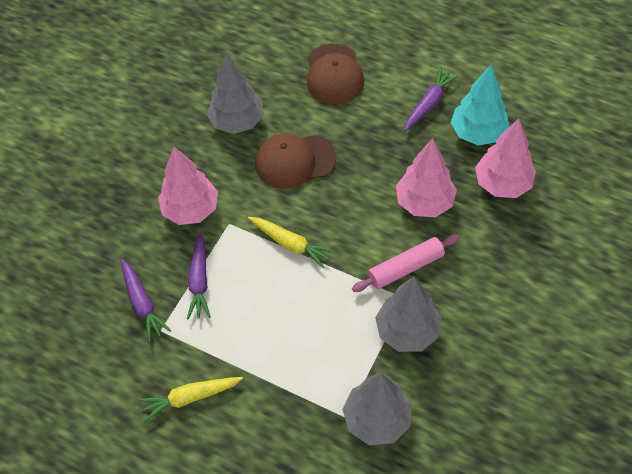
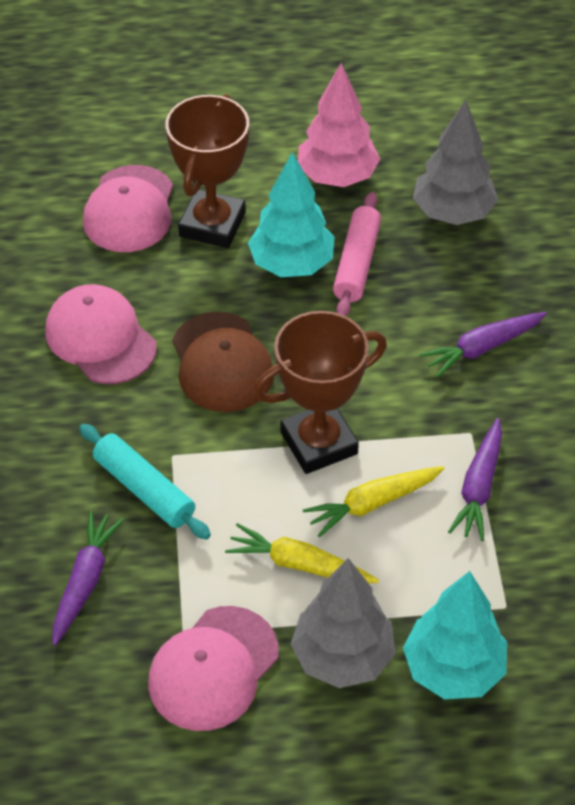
brown cap: 2 -> 1
brown trophy: 0 -> 2
grey tree: 3 -> 2
pink cap: 0 -> 3
pink tree: 3 -> 1
turquoise rolling pin: 0 -> 1
turquoise tree: 1 -> 2

